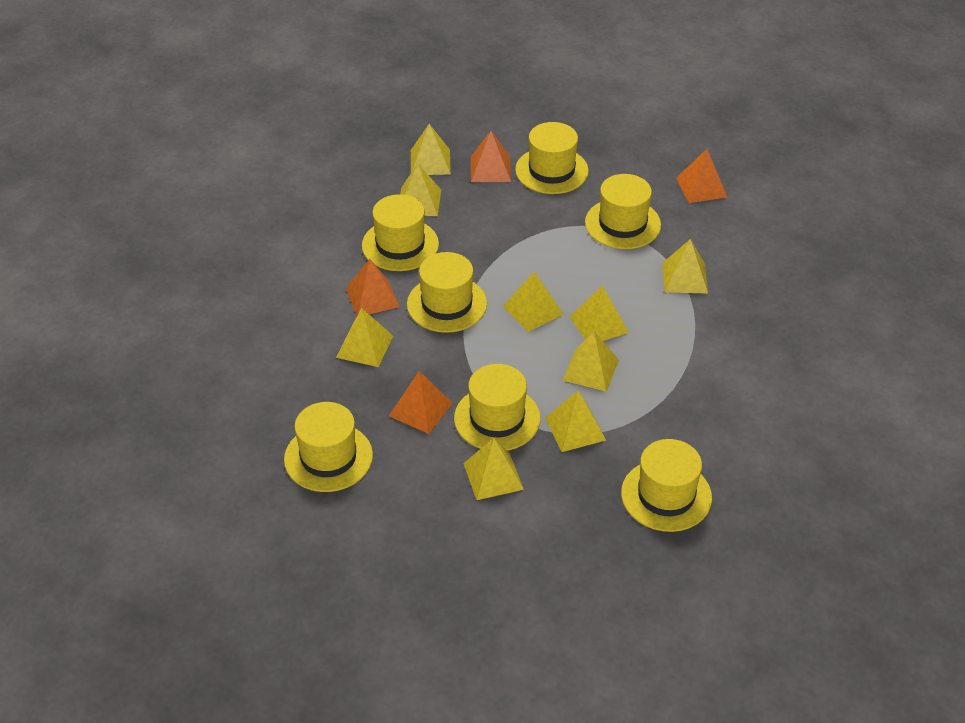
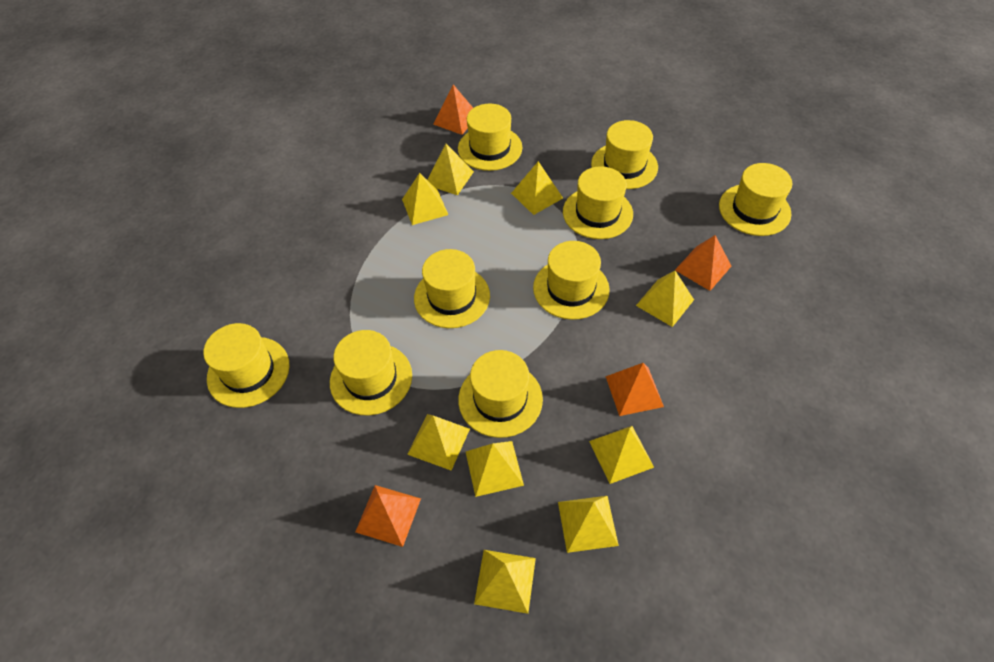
yellow hat: 7 -> 9

